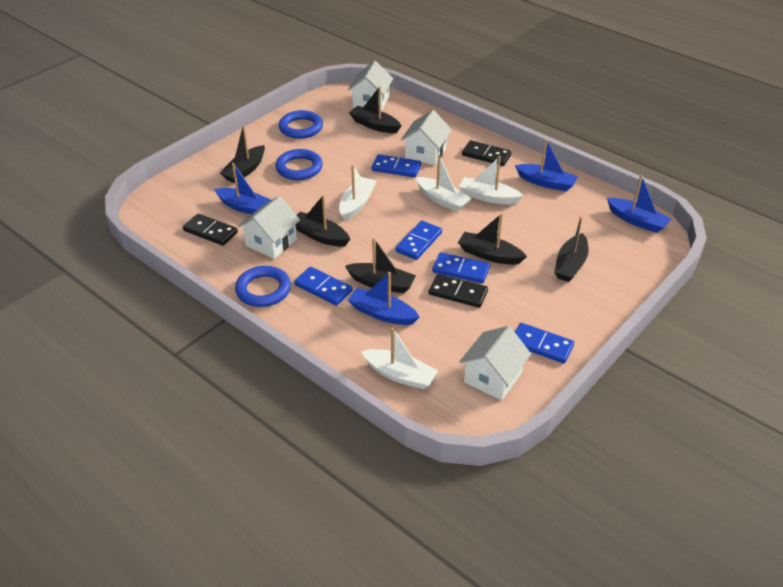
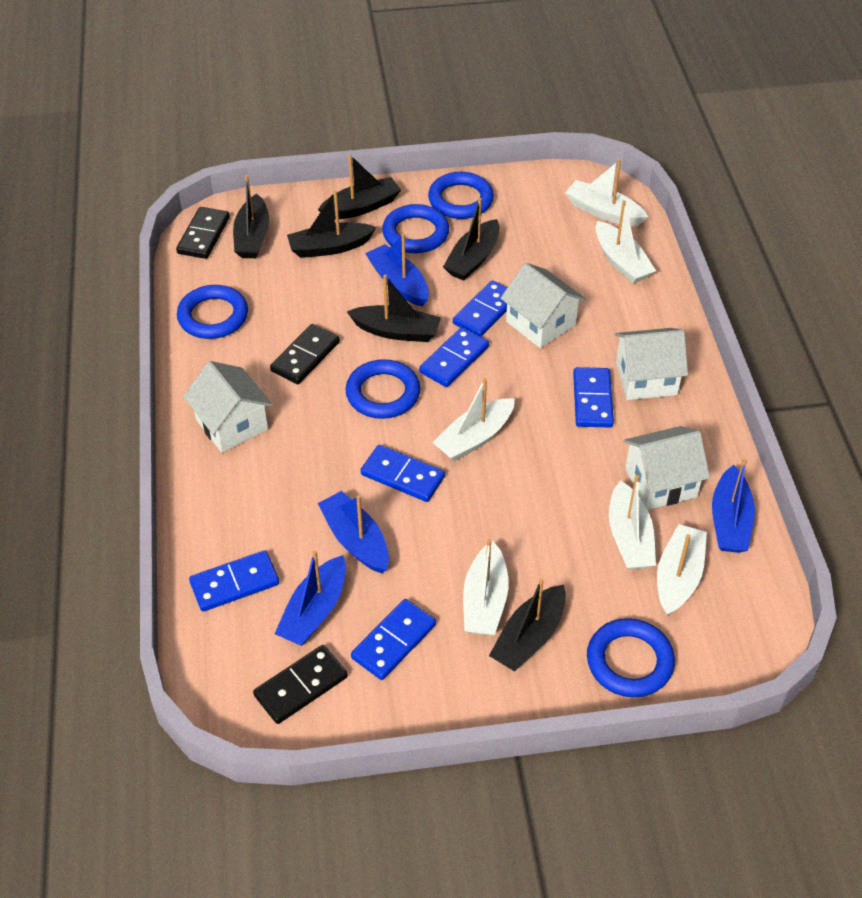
blue domino: 5 -> 6
blue ring: 3 -> 5
white boat: 4 -> 6

